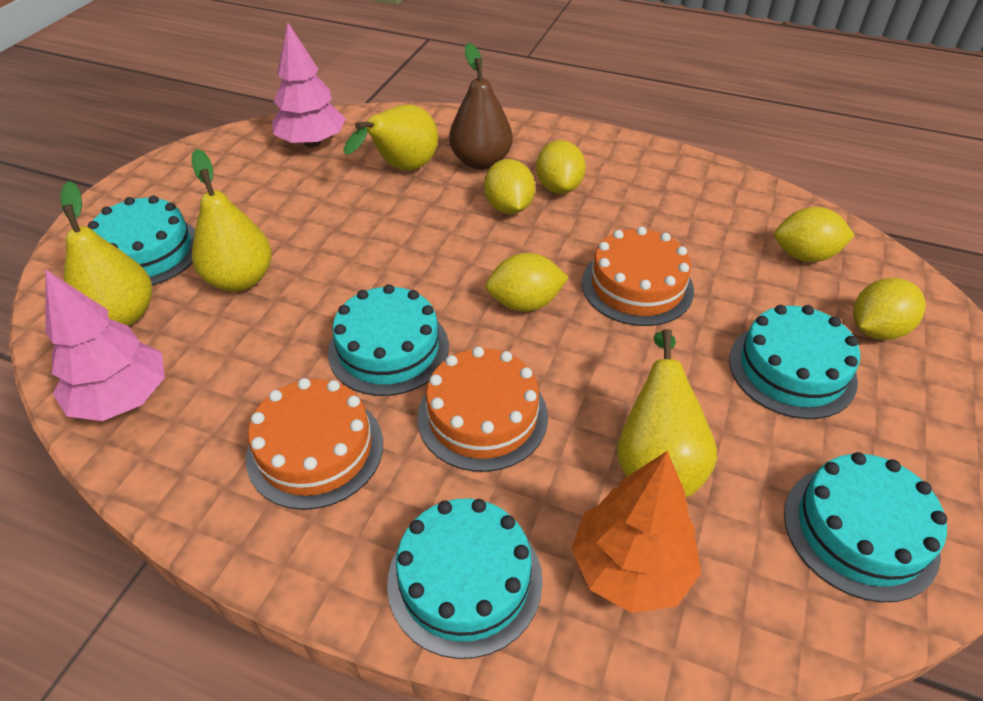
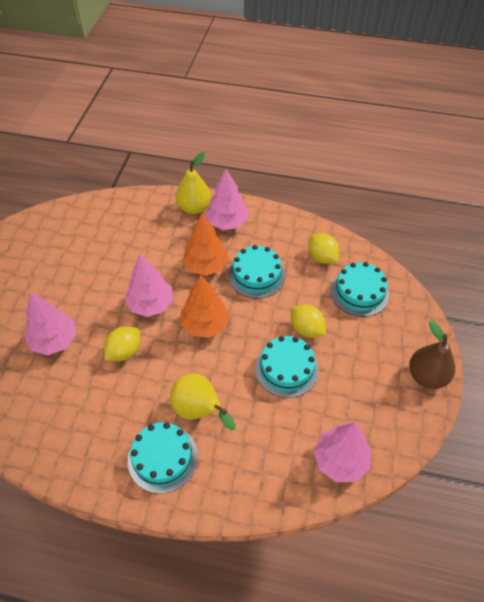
orange cake: 3 -> 0
orange tree: 1 -> 2
pink tree: 2 -> 4
turquoise cake: 5 -> 4
yellow lemon: 5 -> 3
yellow pear: 4 -> 2

